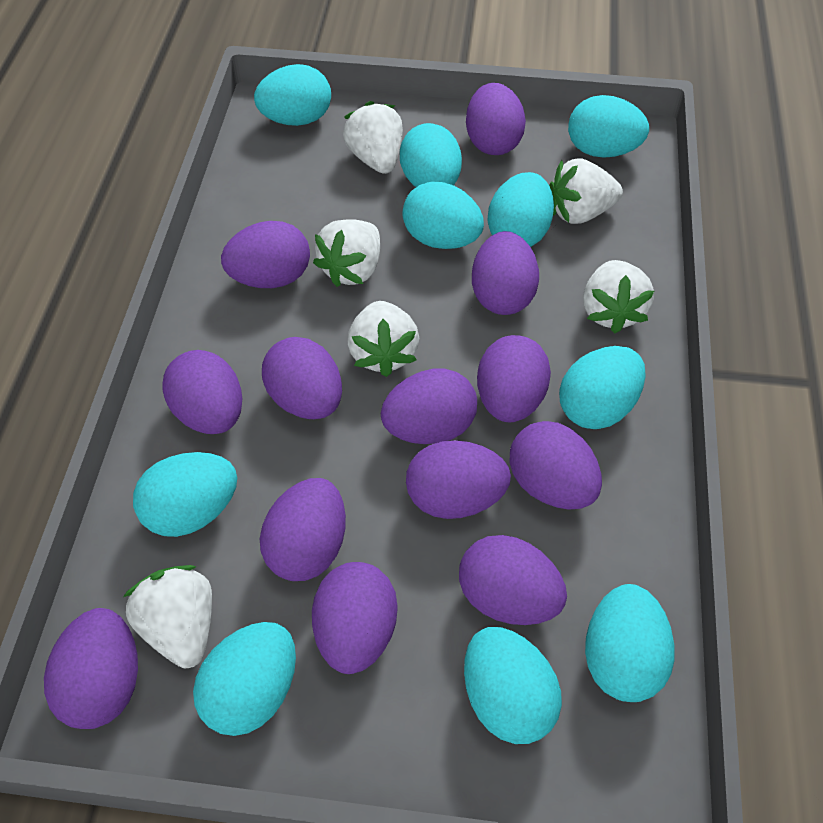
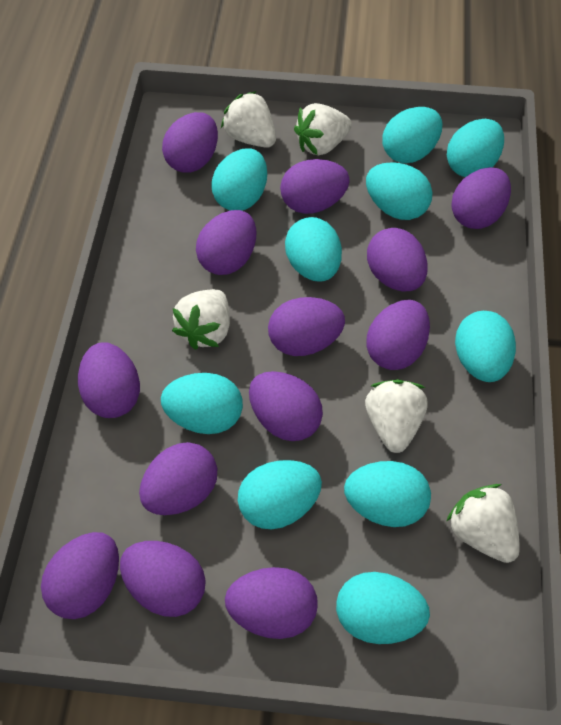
white strawberry: 6 -> 5

